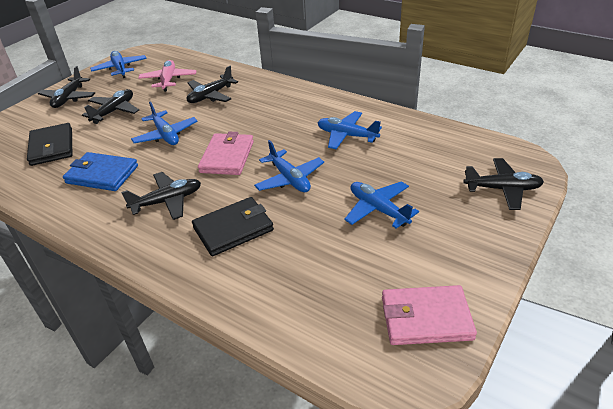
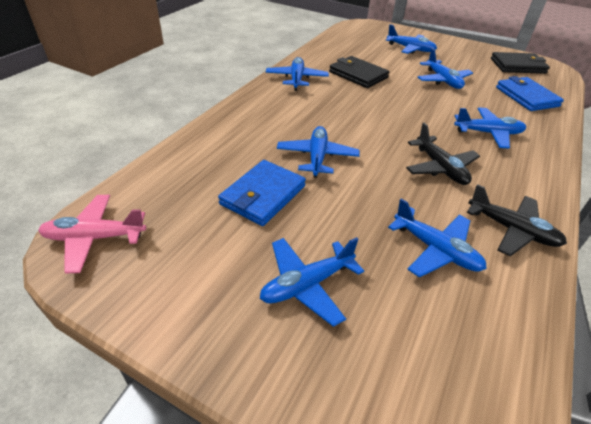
black plane: 5 -> 2
blue plane: 5 -> 7
blue wallet: 1 -> 2
pink wallet: 2 -> 0

